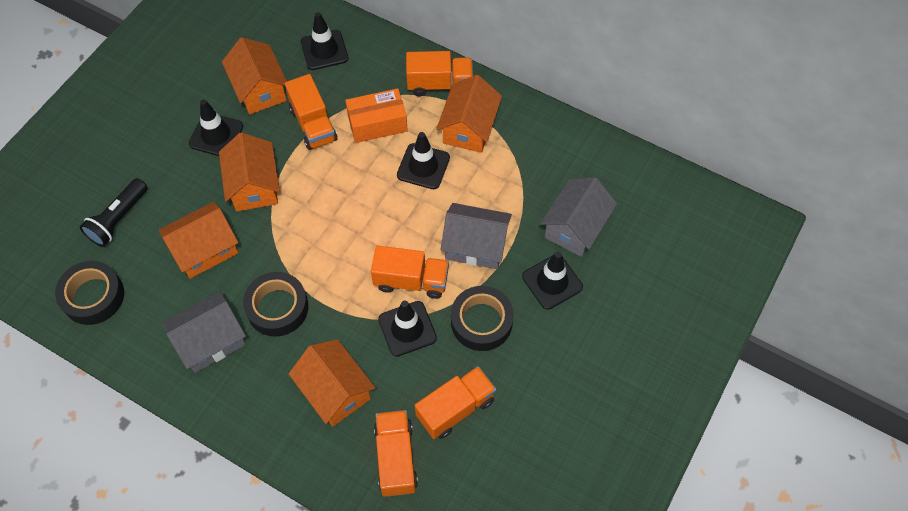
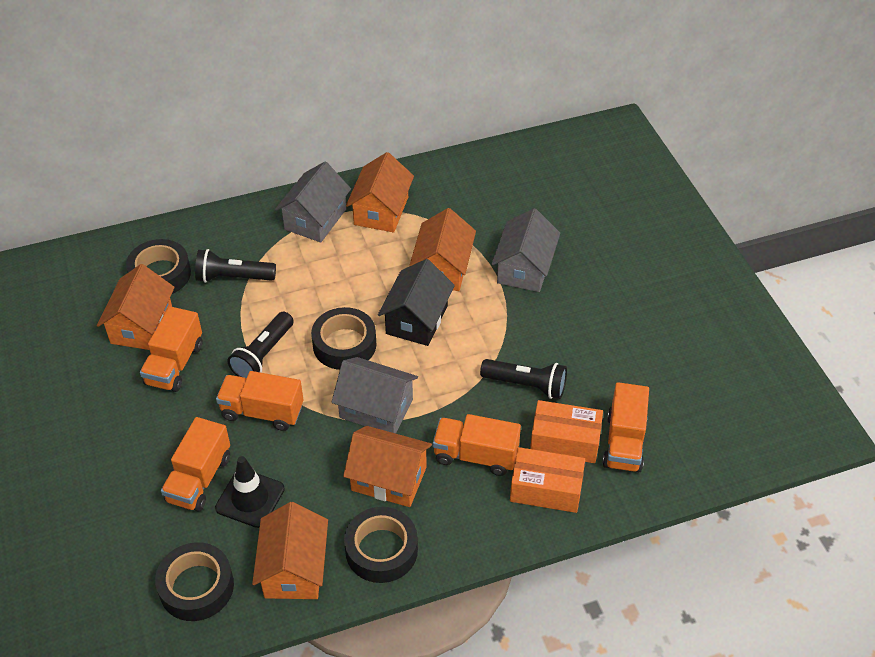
black flashlight: 1 -> 3
black house: 0 -> 1
black tape: 3 -> 4
black traffic cone: 5 -> 1
orange box: 1 -> 2

